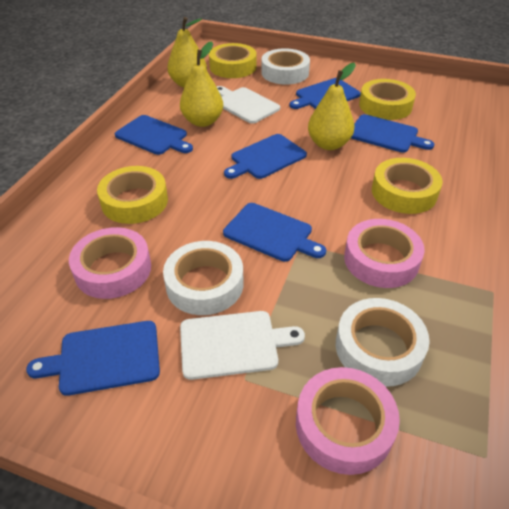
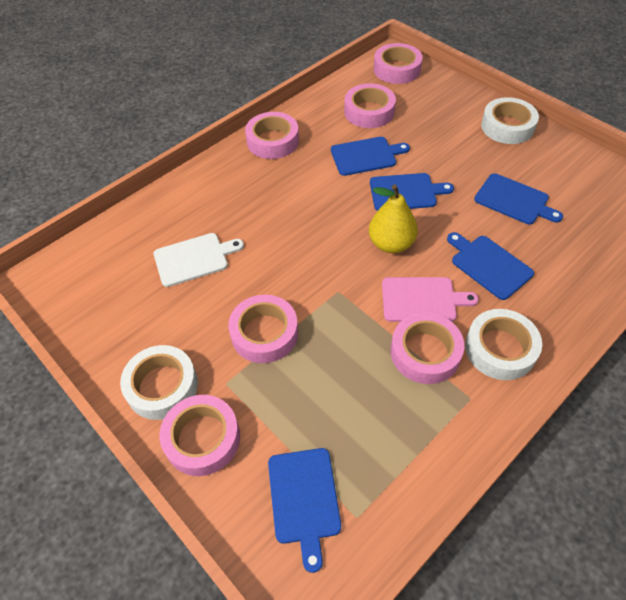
blue cutting board: 6 -> 5
pink cutting board: 0 -> 1
pink tape: 3 -> 6
white cutting board: 2 -> 1
yellow pear: 3 -> 1
yellow tape: 4 -> 0

